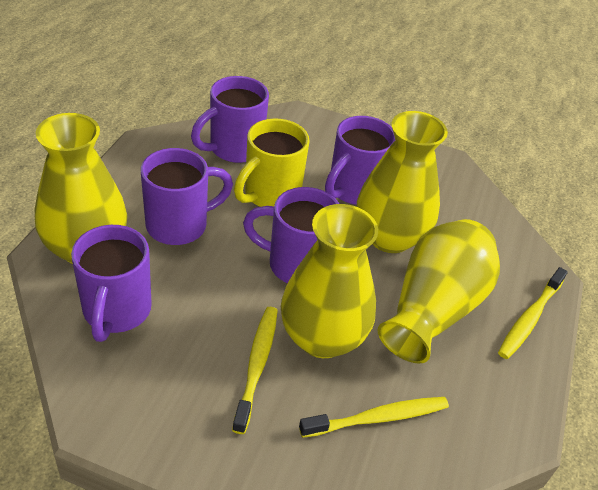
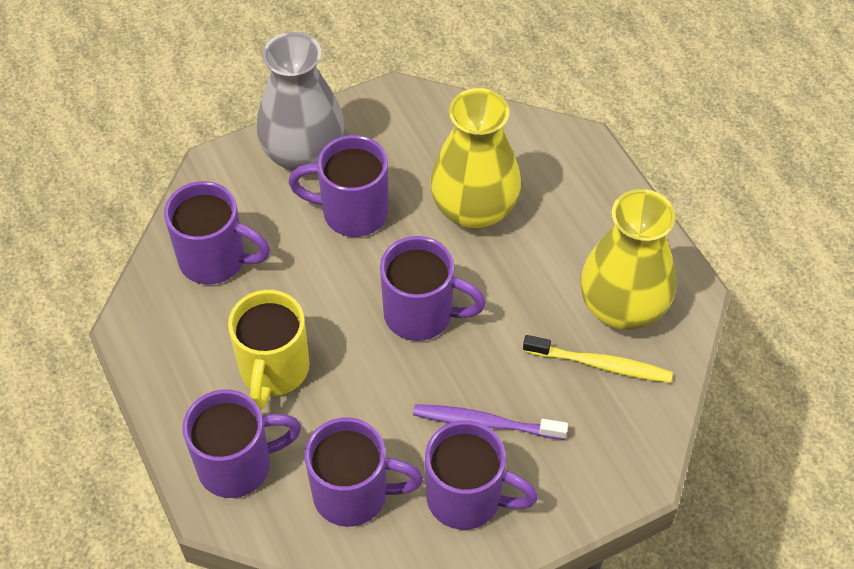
grey vase: 0 -> 1
purple mug: 5 -> 6
purple toothbrush: 0 -> 1
yellow toothbrush: 3 -> 1
yellow vase: 4 -> 2

